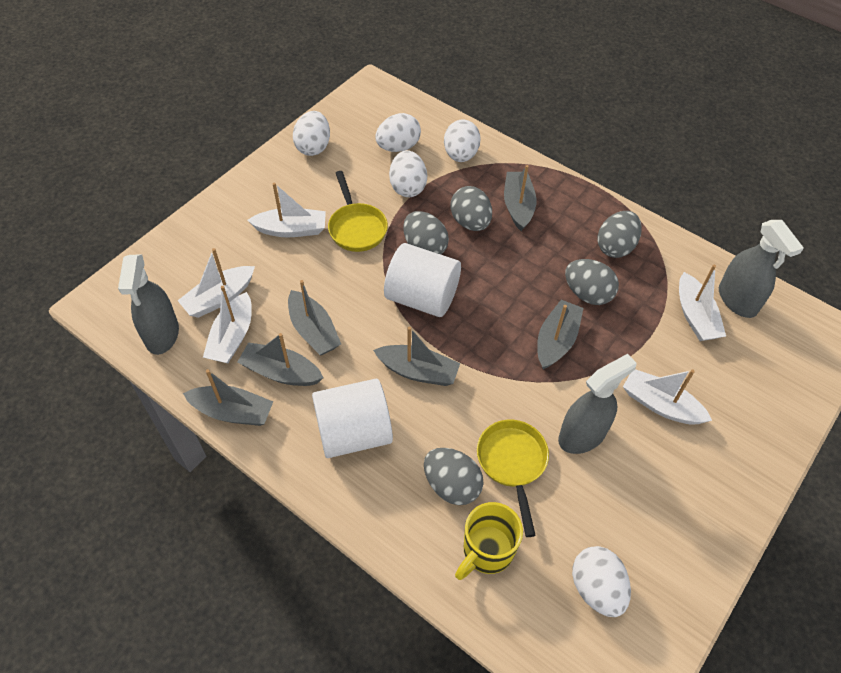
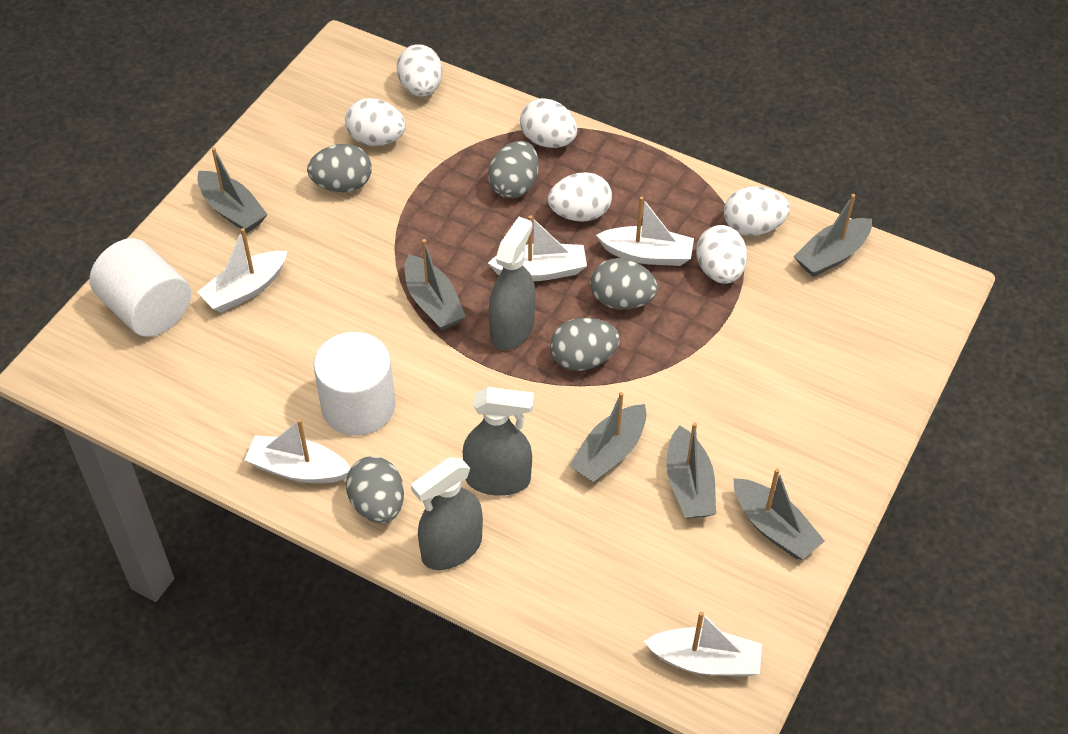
white egg: 5 -> 6
yellow mug: 1 -> 0
yellow pan: 2 -> 0

